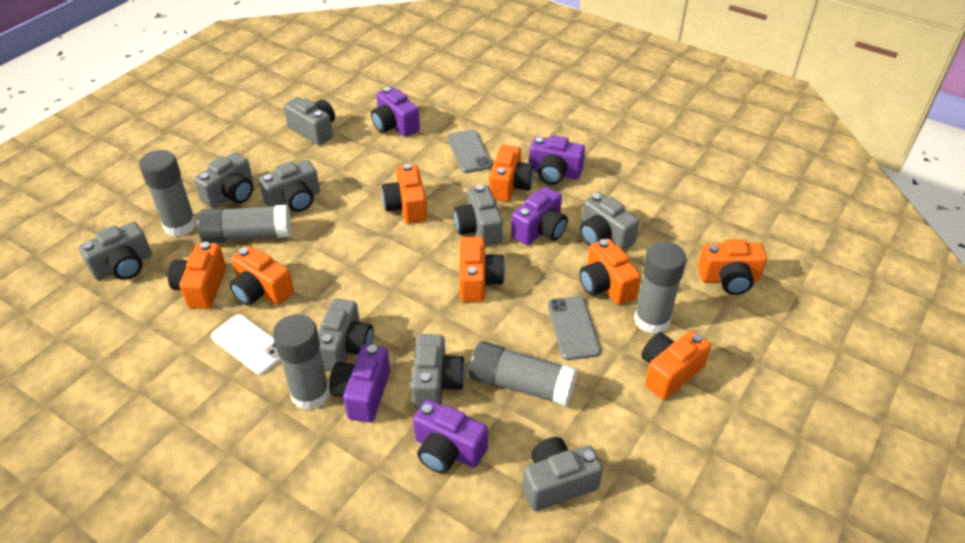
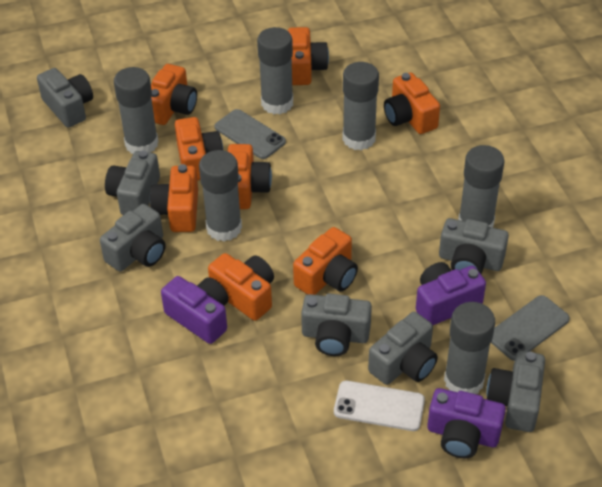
grey camera: 9 -> 7
grey glue stick: 5 -> 6
purple camera: 5 -> 3

